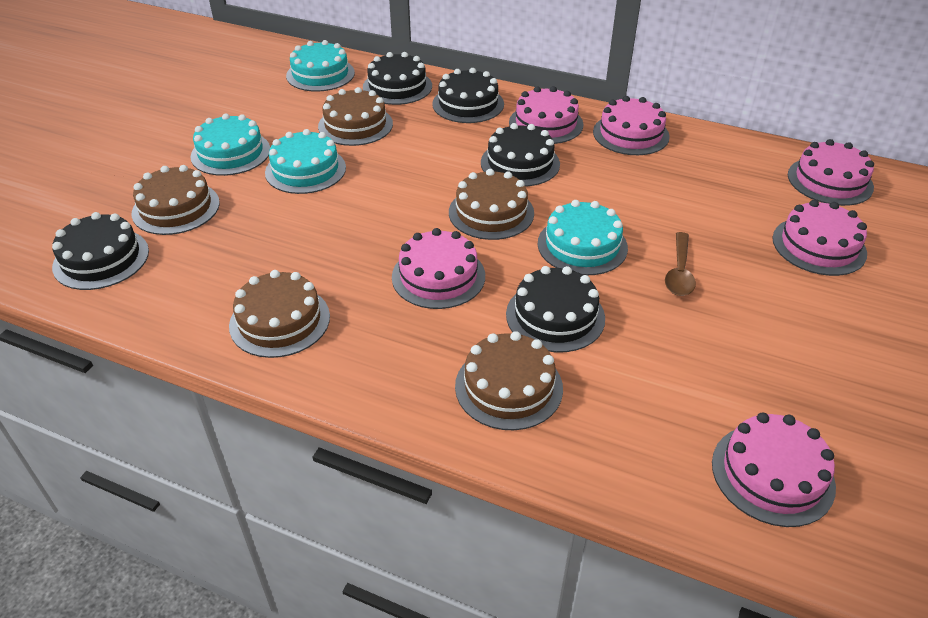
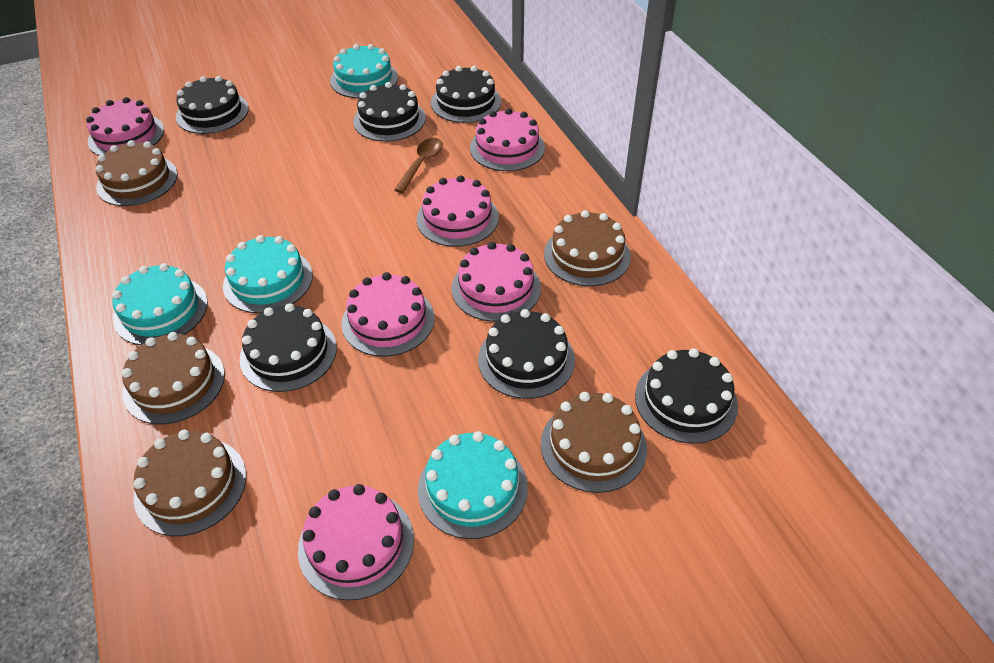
black cake: 5 -> 6

